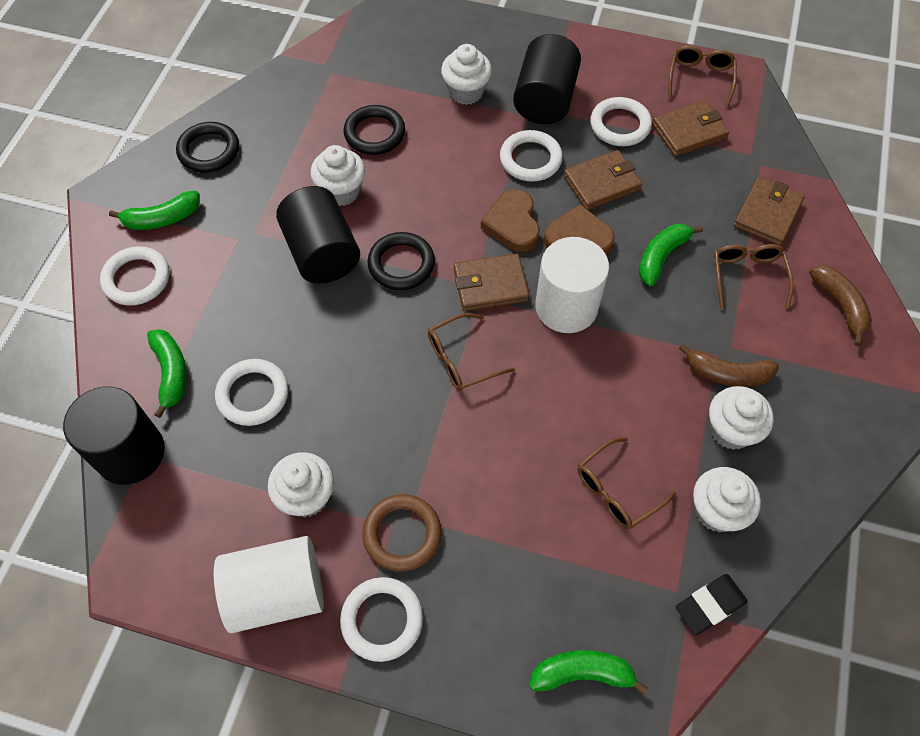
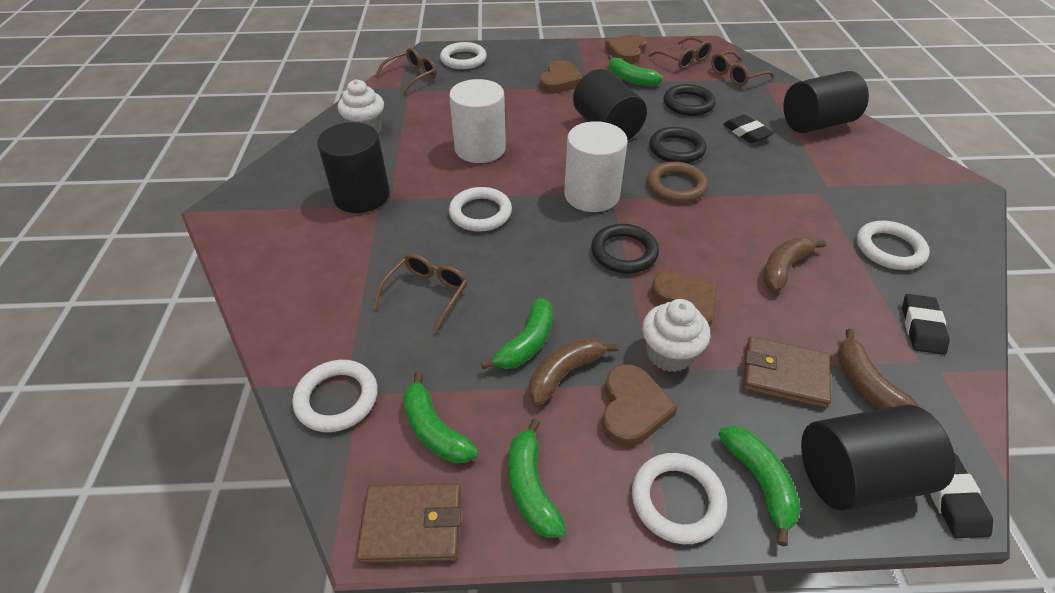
black cylinder: 3 -> 4
black eraser: 1 -> 3
brown banana: 2 -> 3
brown heart: 2 -> 4
brown wallet: 4 -> 2
green banana: 4 -> 5
white cupcake: 5 -> 2

